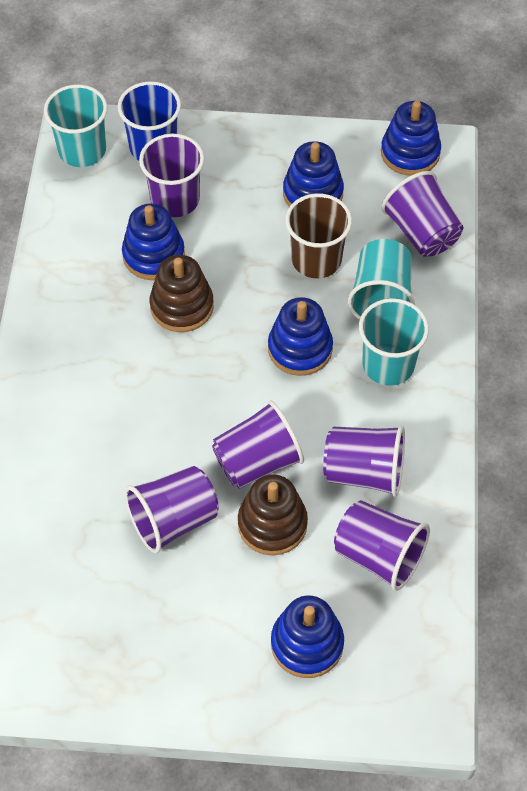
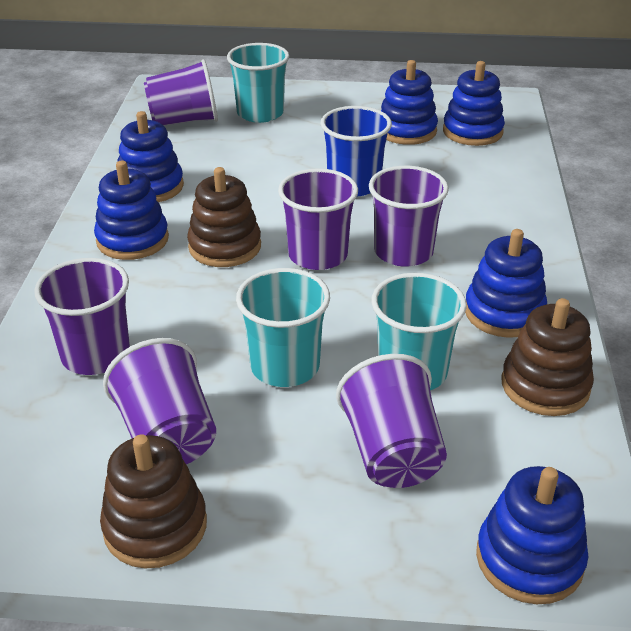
blue stacking toy: 5 -> 6
brown cup: 1 -> 0
brown stacking toy: 2 -> 3

